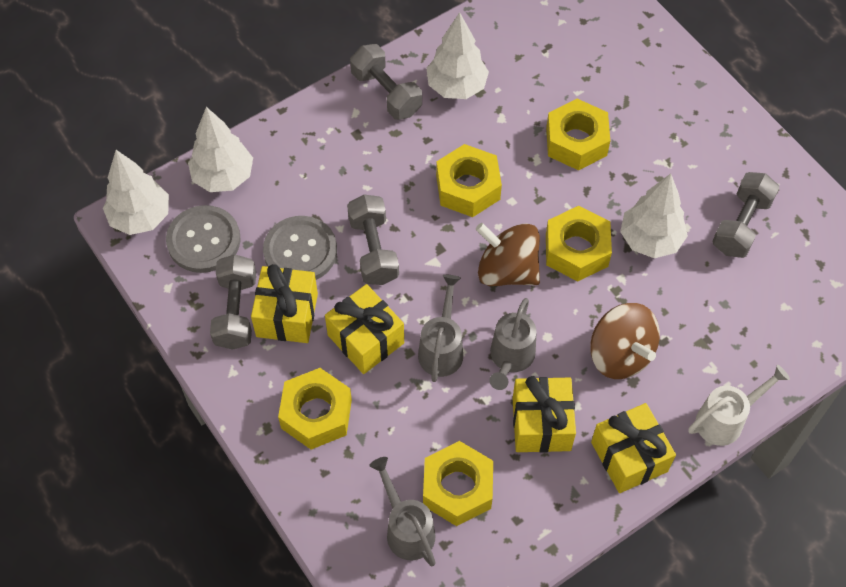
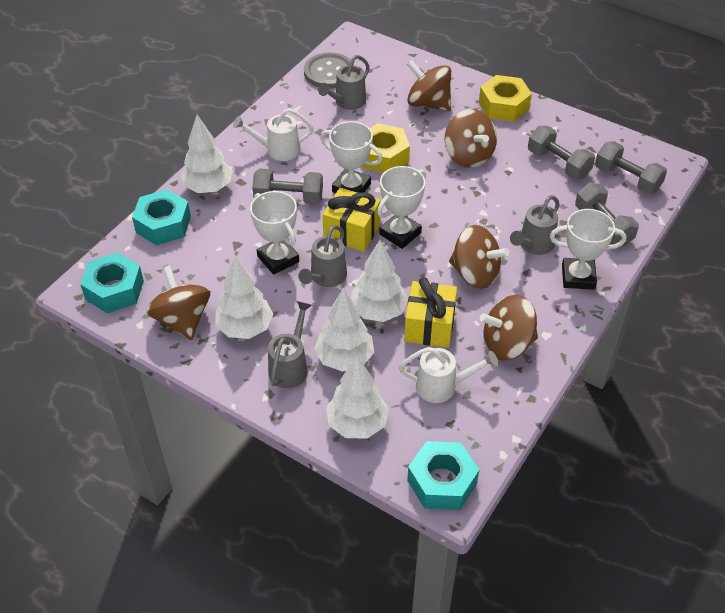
brown spinning top: 2 -> 5
grey button: 2 -> 1
grey watering can: 3 -> 4
turquoise nut: 0 -> 3
white tree: 4 -> 5
white trophy: 0 -> 4
white watering can: 1 -> 2
yellow gift: 4 -> 2
yellow nut: 5 -> 2

